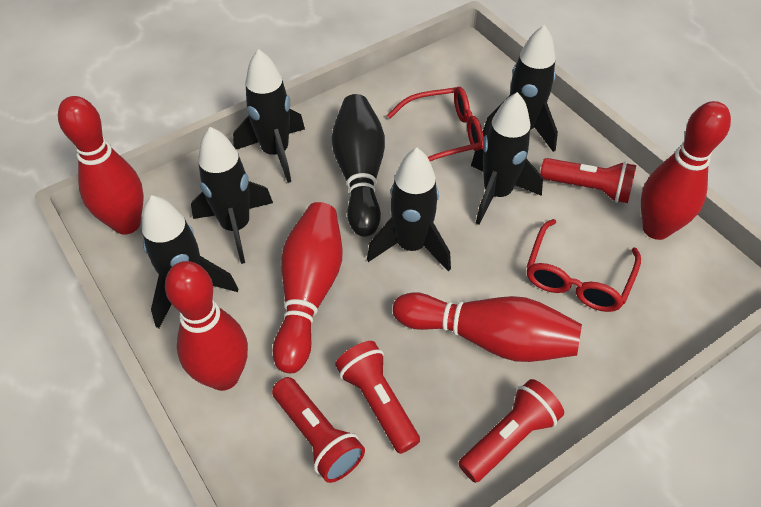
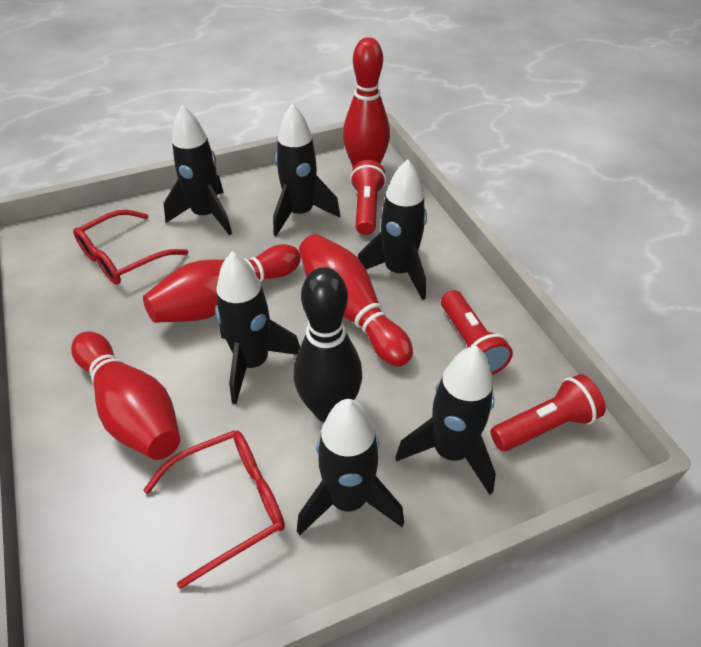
red bowling pin: 5 -> 4
red flashlight: 4 -> 3

